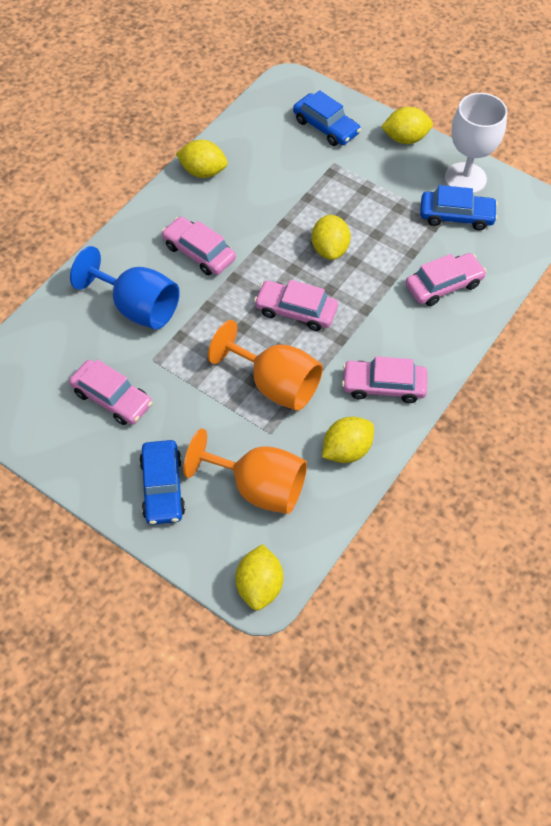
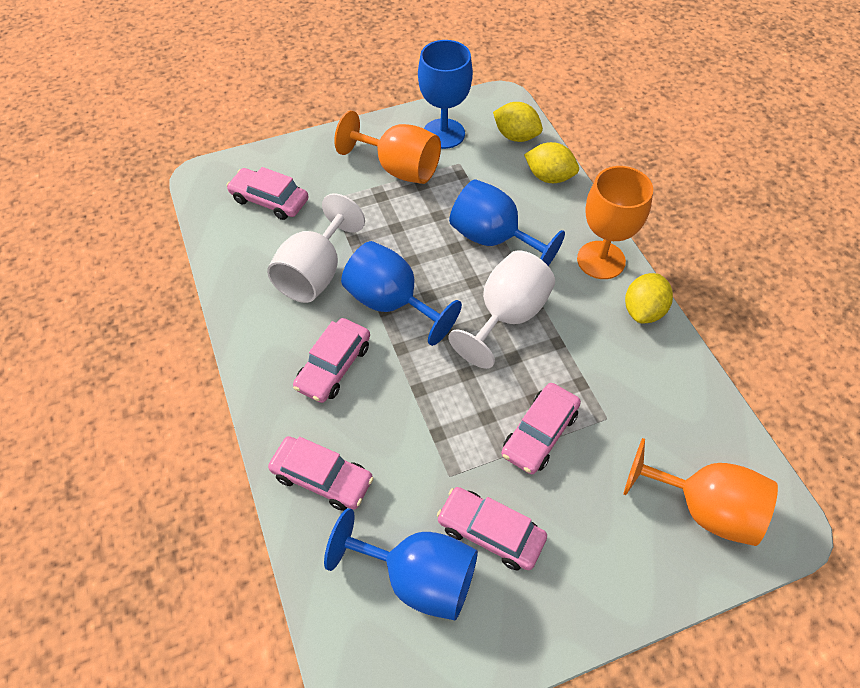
blue car: 3 -> 0
blue goblet: 1 -> 4
orange goblet: 2 -> 3
white goblet: 1 -> 2
yellow lemon: 5 -> 3

